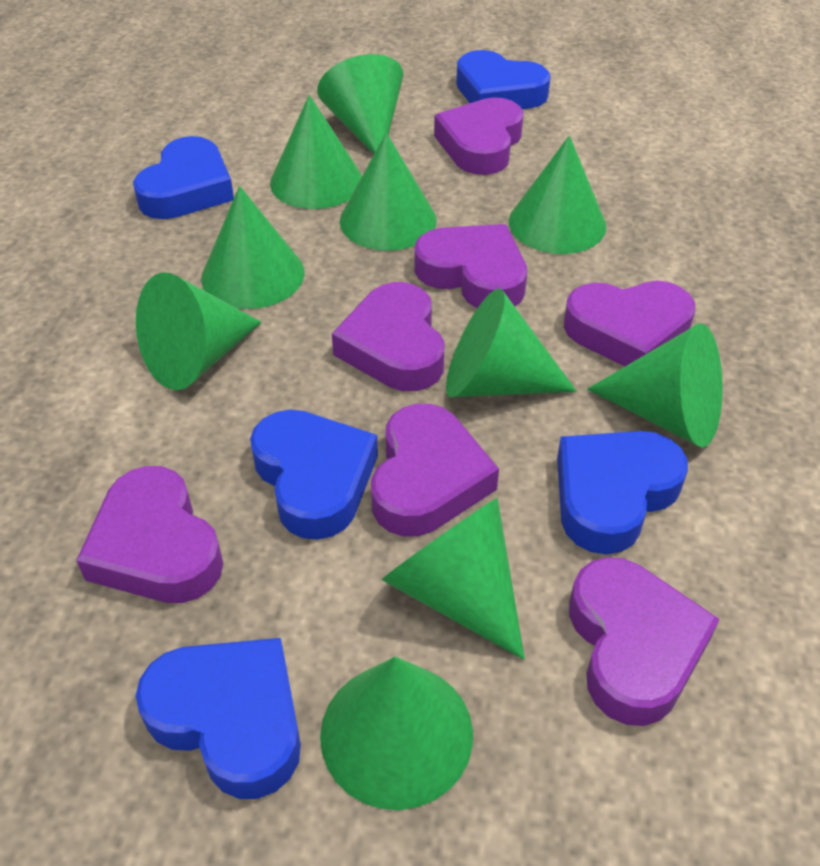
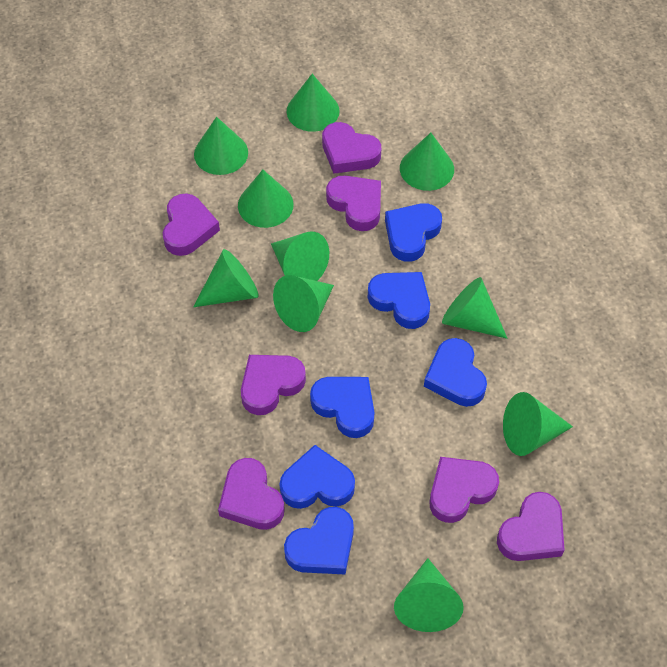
blue heart: 5 -> 6

